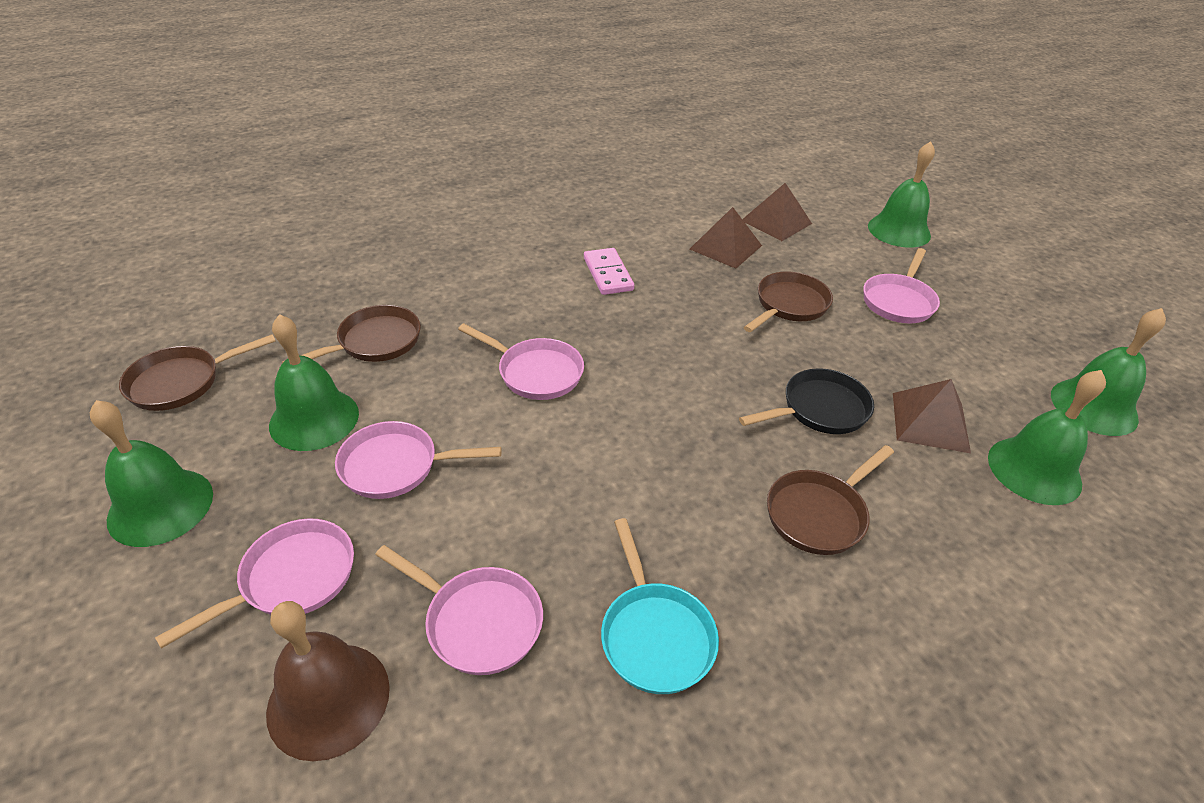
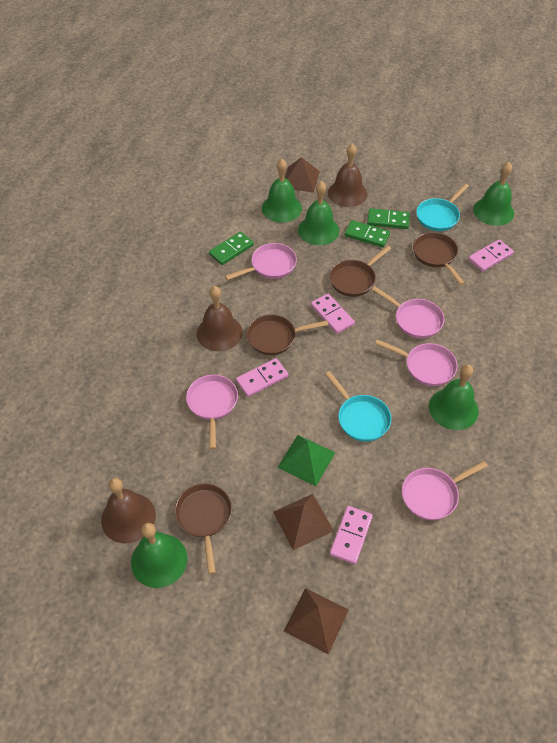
black pan: 1 -> 0
brown bell: 1 -> 3
green domino: 0 -> 3
green pyramid: 0 -> 1
pink domino: 1 -> 4
turquoise pan: 1 -> 2

